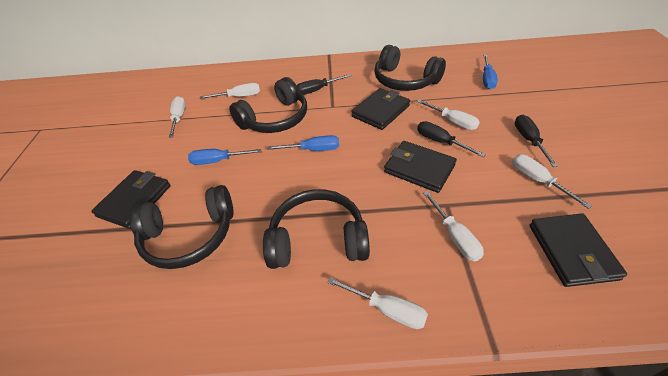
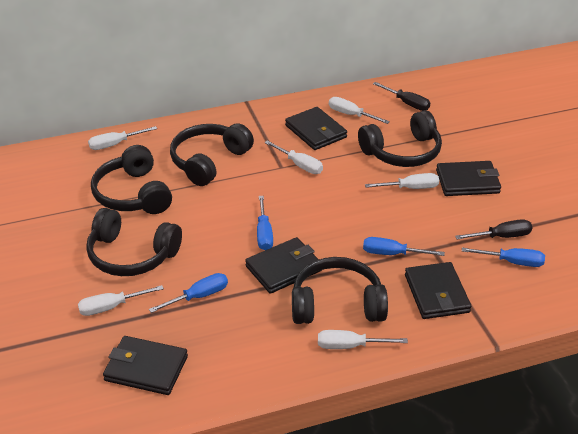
black headphones: 4 -> 5
black screwdriver: 3 -> 2
black wallet: 4 -> 5
blue screwdriver: 3 -> 4

